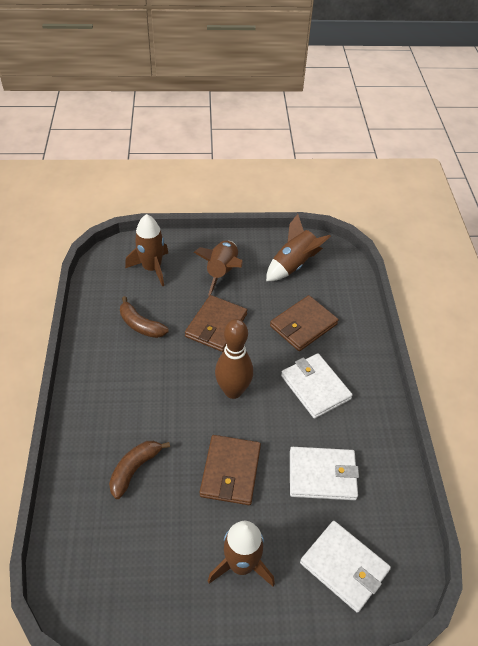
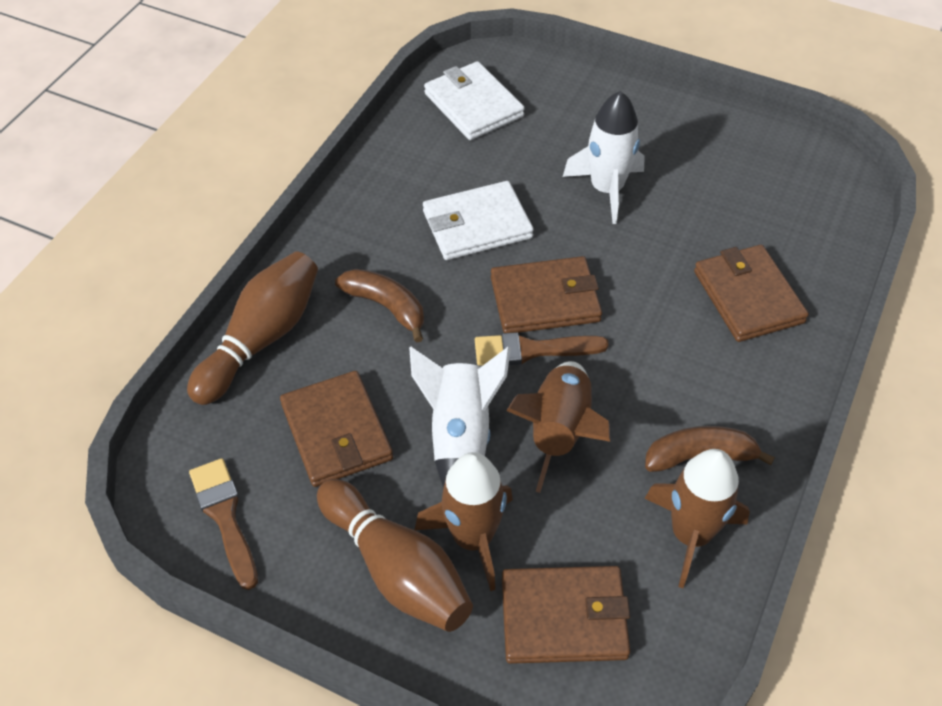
brown bowling pin: 1 -> 2
brown brush: 0 -> 2
brown rocket: 4 -> 3
brown wallet: 3 -> 4
white rocket: 0 -> 2
white wallet: 3 -> 2

